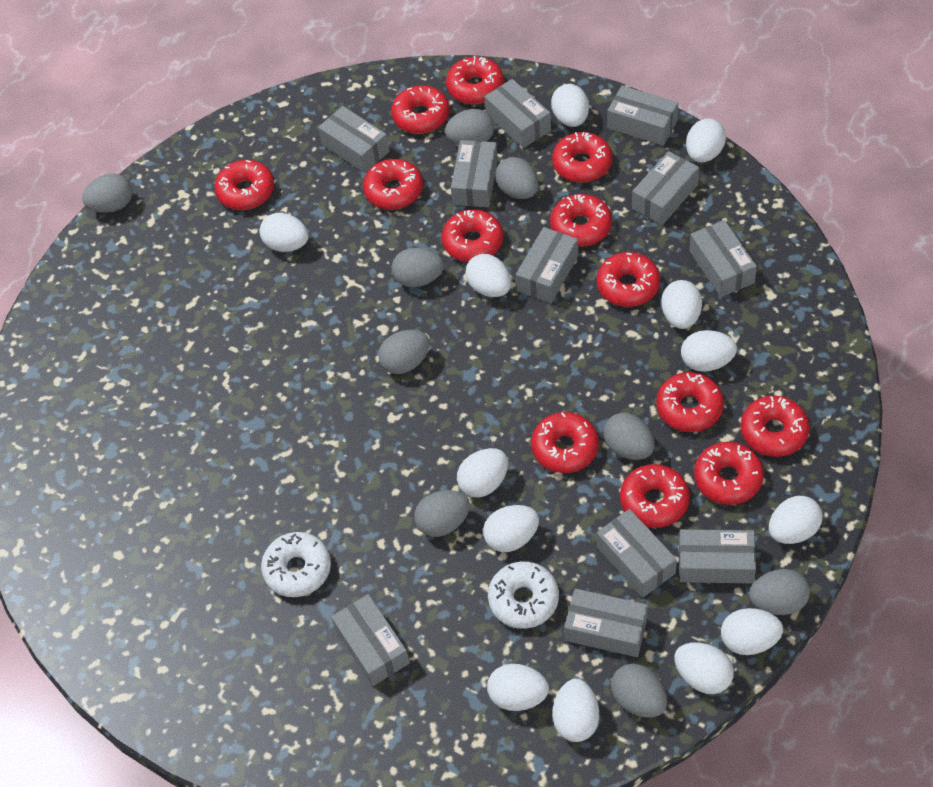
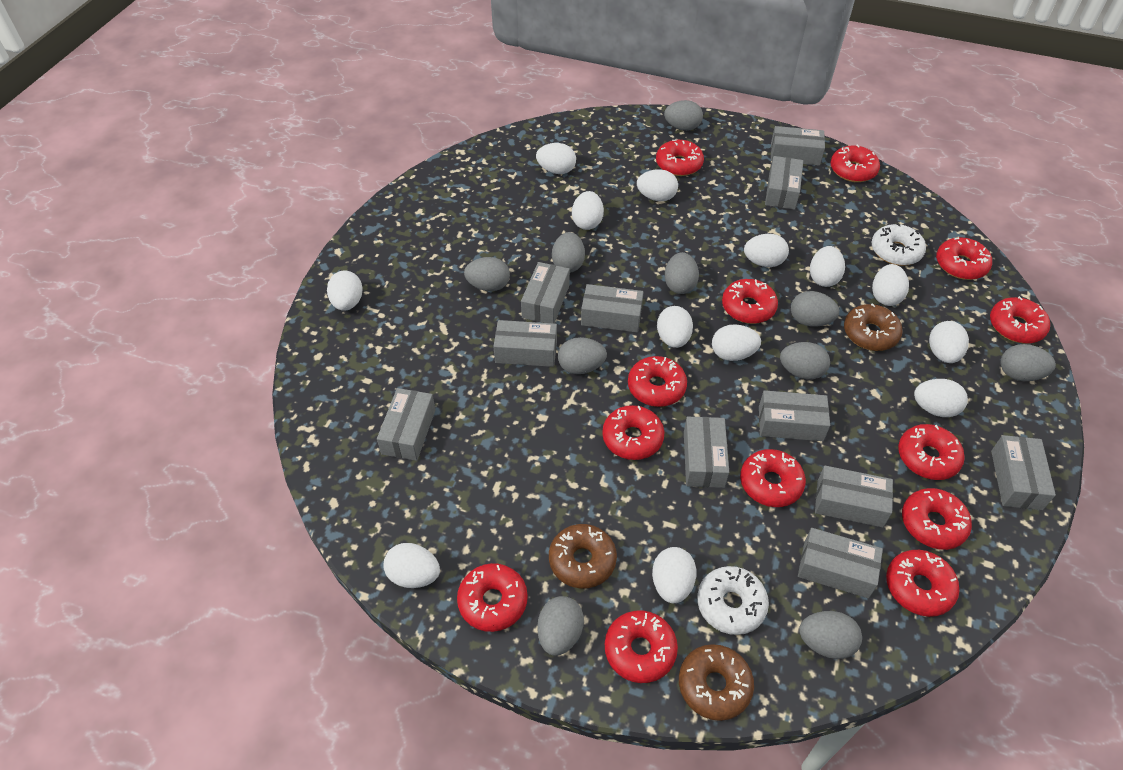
brown donut: 0 -> 3
grey egg: 9 -> 10

